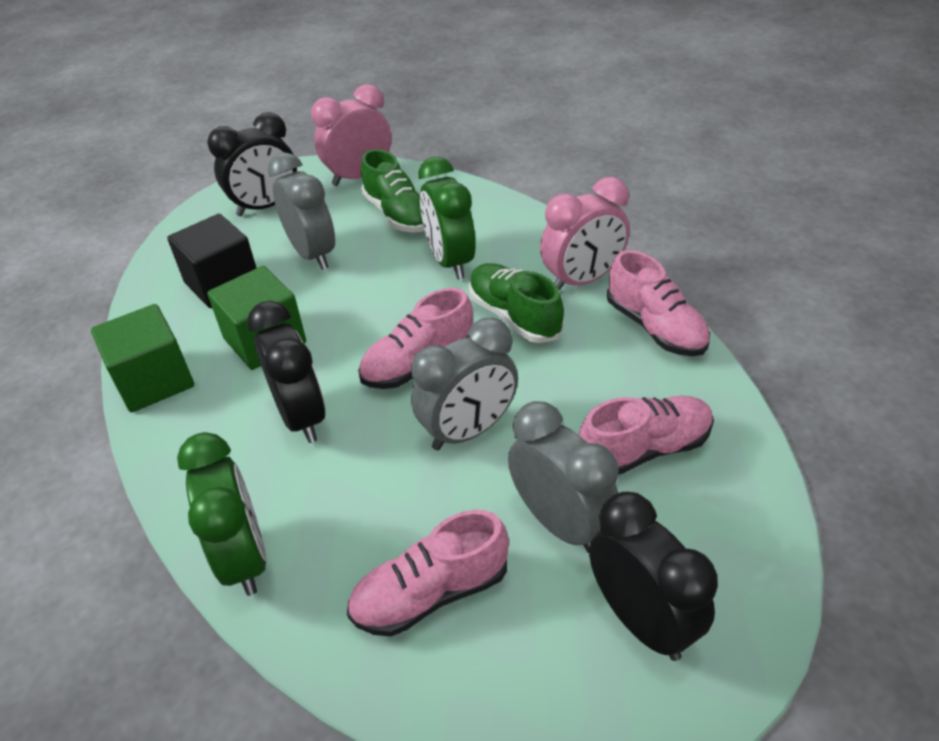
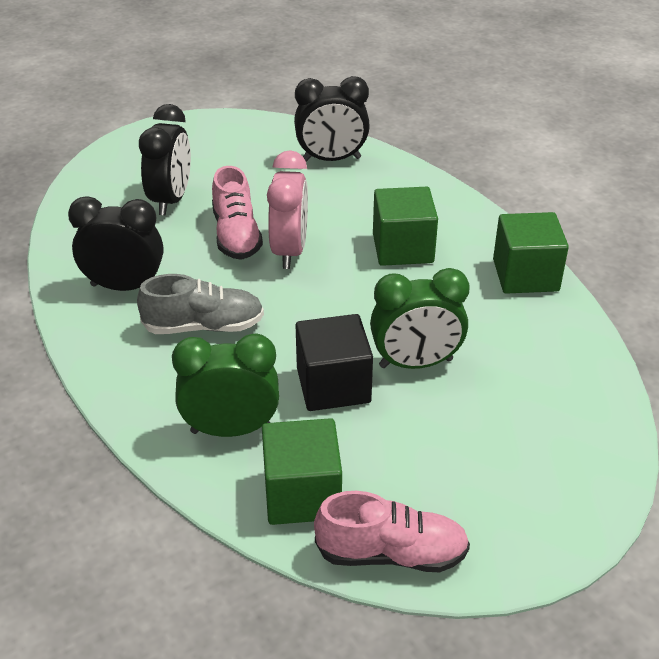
green cube: 2 -> 3
green shoe: 2 -> 0
grey clock: 3 -> 0
grey shoe: 0 -> 1
pink clock: 2 -> 1
pink shoe: 4 -> 2

